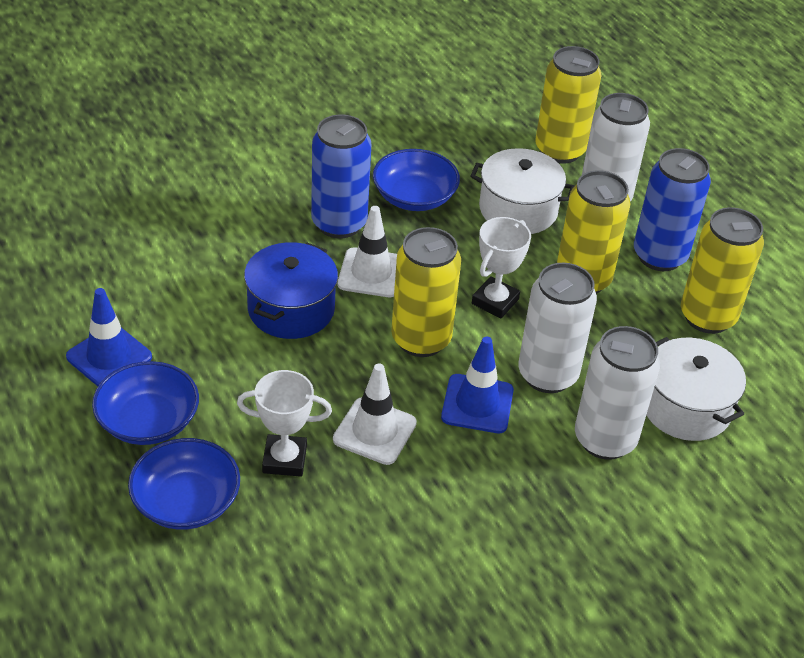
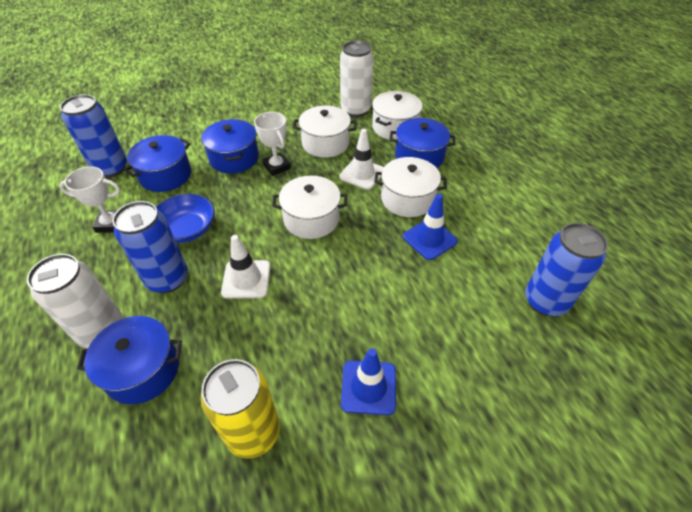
blue bowl: 3 -> 1
blue can: 2 -> 3
blue pot: 1 -> 4
white can: 3 -> 2
white pot: 2 -> 4
yellow can: 4 -> 1

